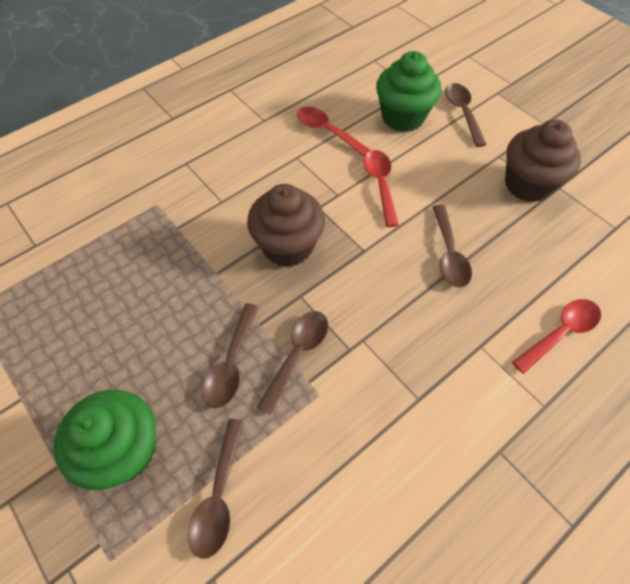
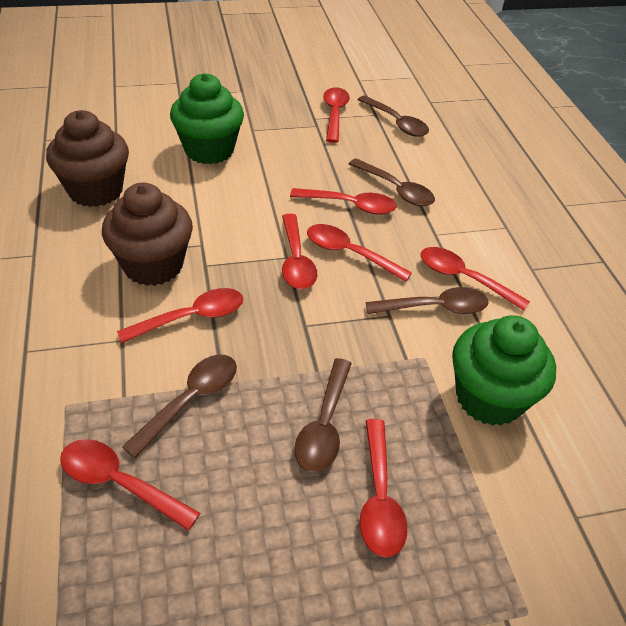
red spoon: 3 -> 8

